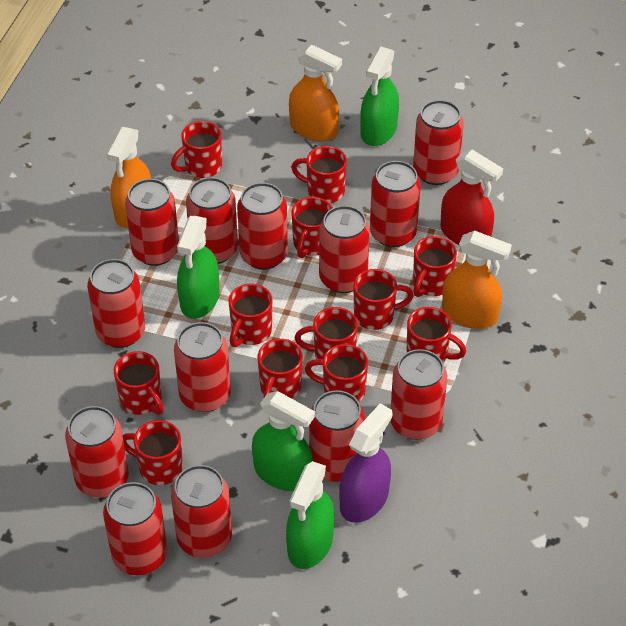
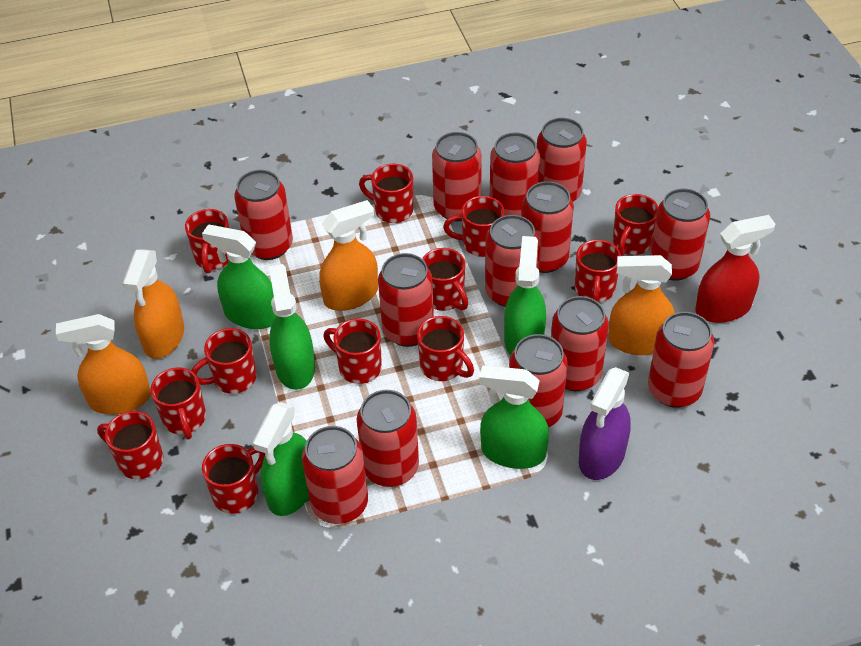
green spray bottle: 4 -> 5
orange spray bottle: 3 -> 4

